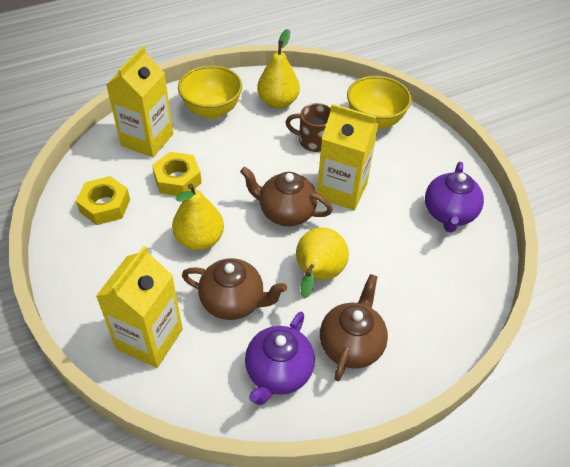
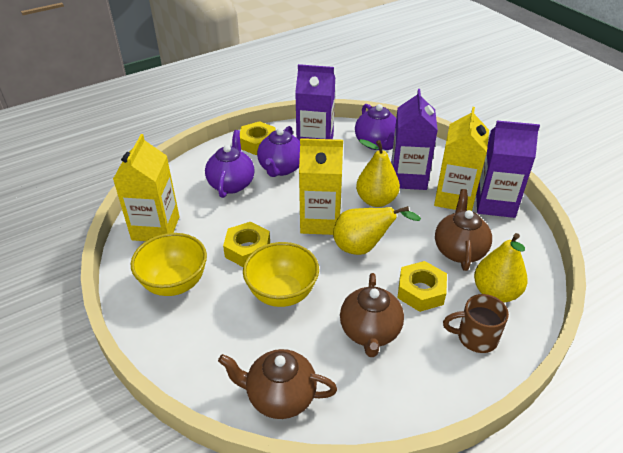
purple carton: 0 -> 3
purple teapot: 2 -> 3
yellow nut: 2 -> 3

